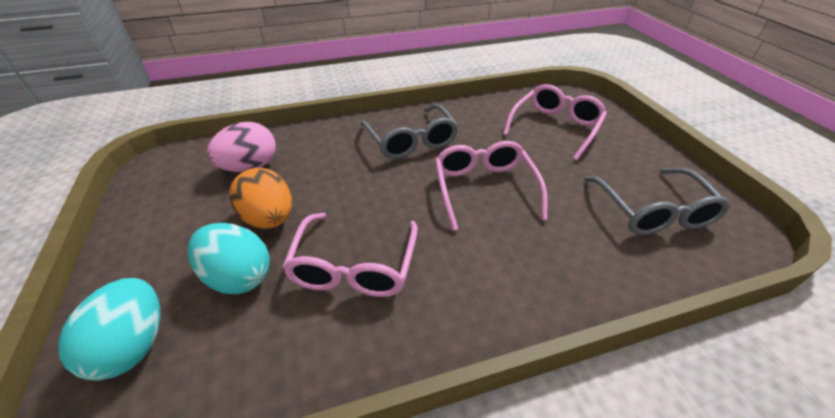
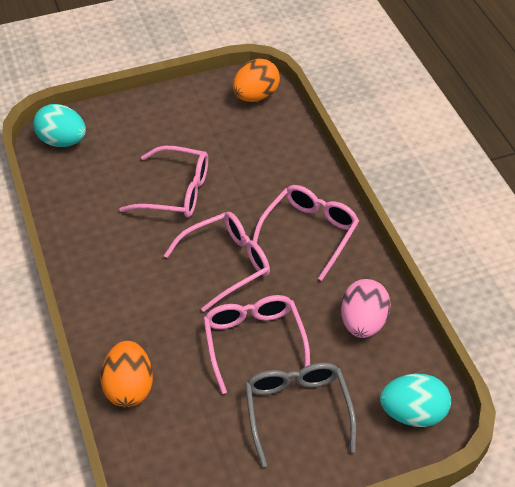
grey glasses: 2 -> 1
orange egg: 1 -> 2
pink glasses: 3 -> 4

